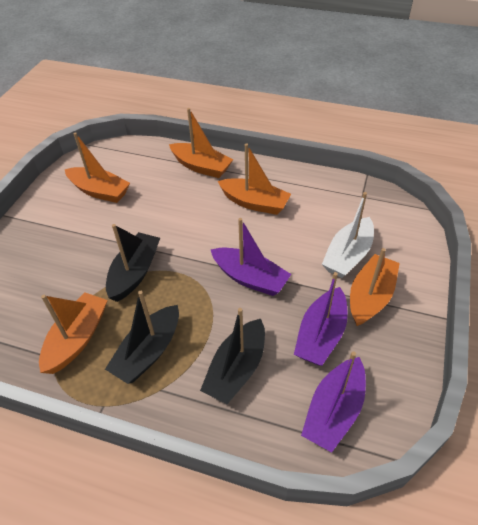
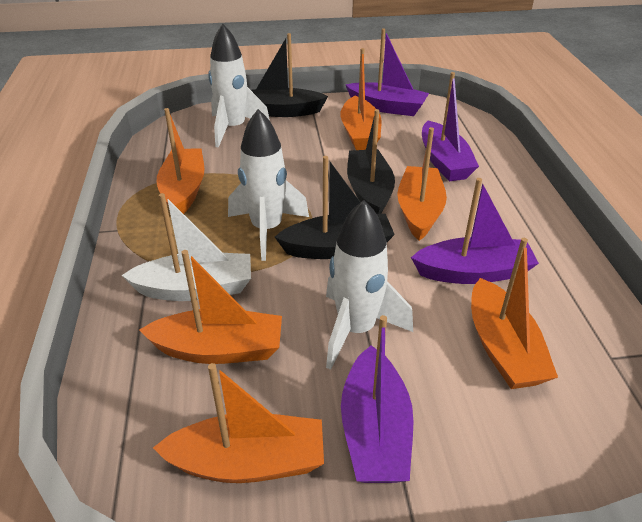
orange boat: 5 -> 6
purple boat: 3 -> 4
white rocket: 0 -> 3

